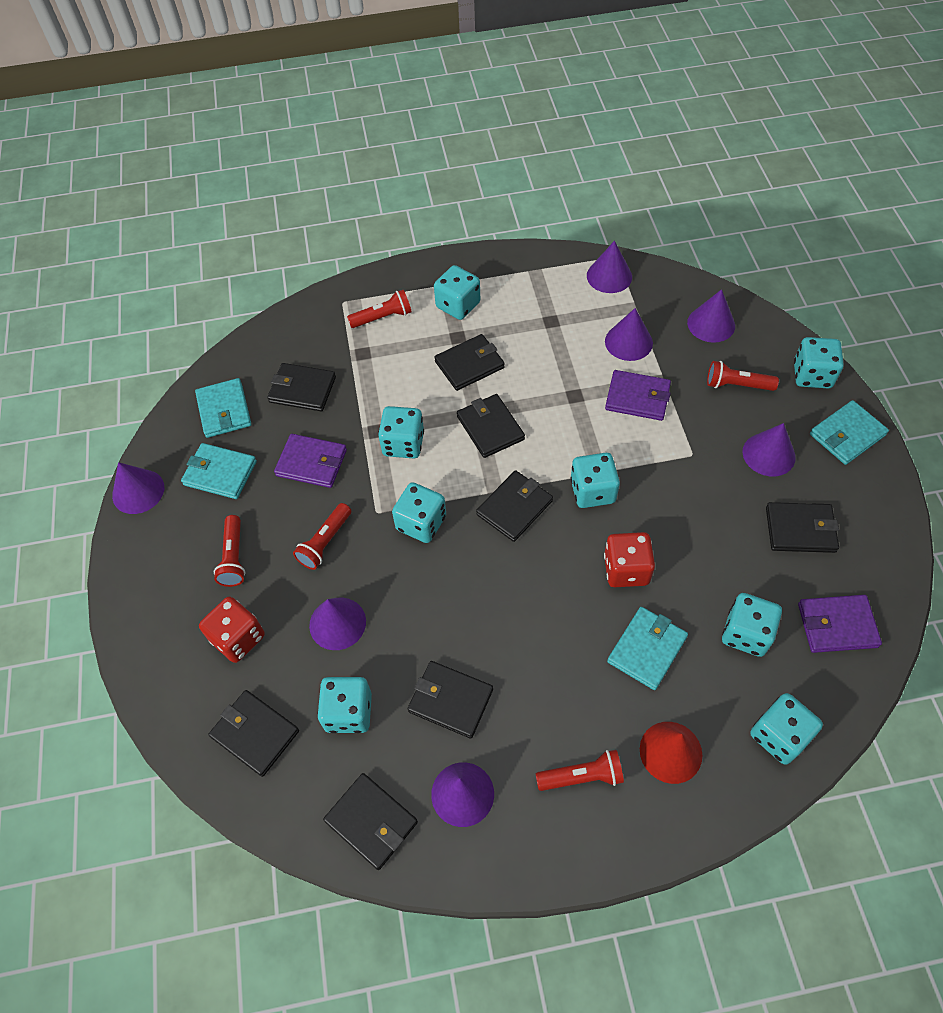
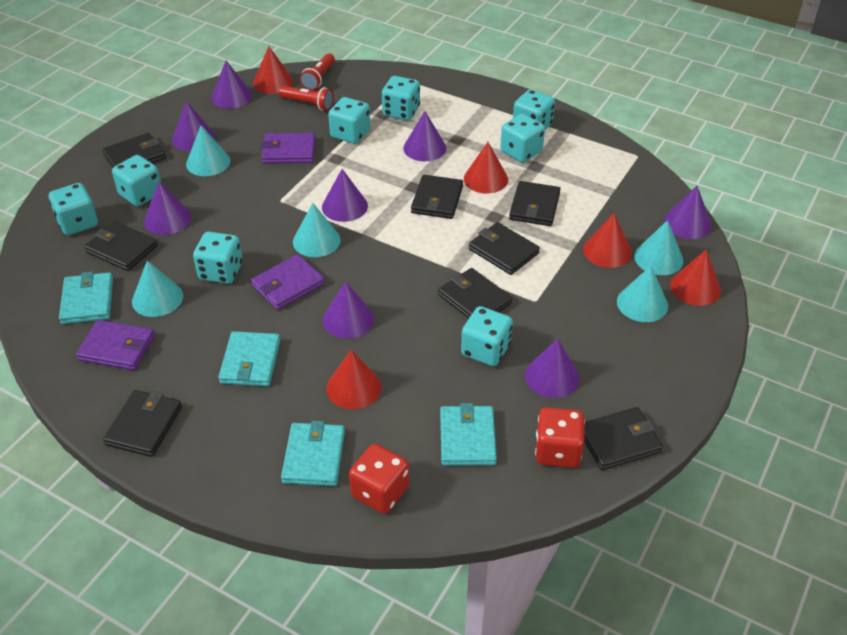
purple cone: 7 -> 8
red cone: 1 -> 5
red flashlight: 5 -> 2
turquoise cone: 0 -> 5

